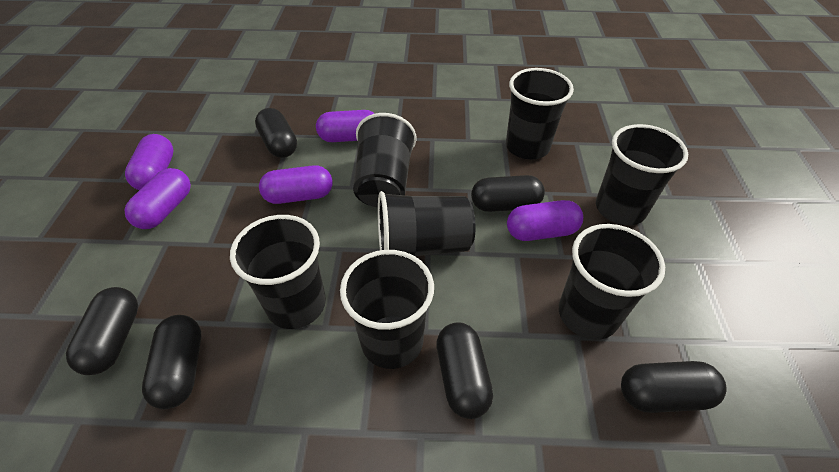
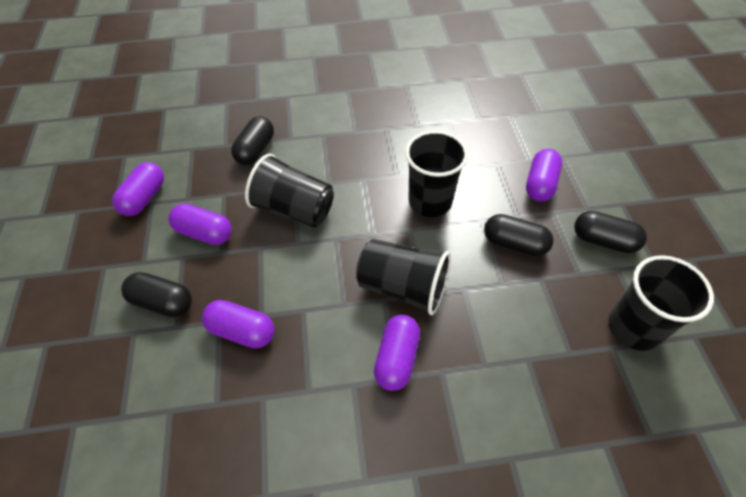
black capsule: 6 -> 4
black cup: 7 -> 4

